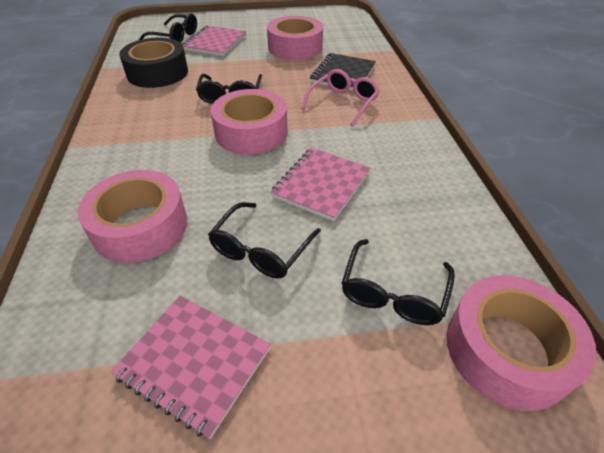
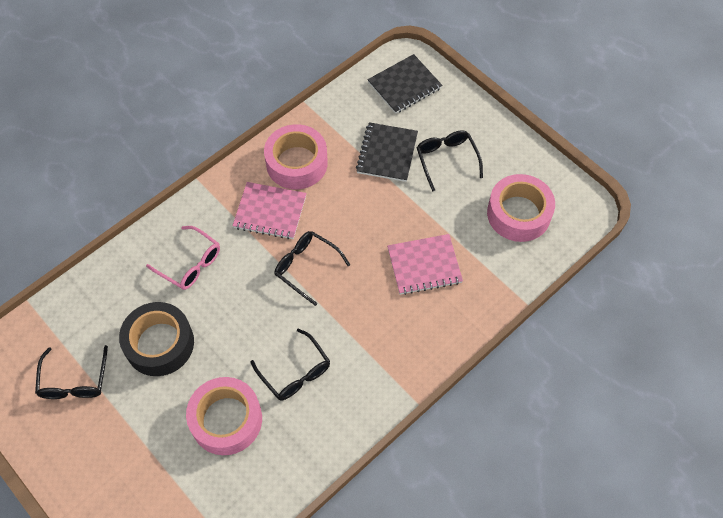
black notebook: 1 -> 2
pink notebook: 3 -> 2
pink tape: 4 -> 3

